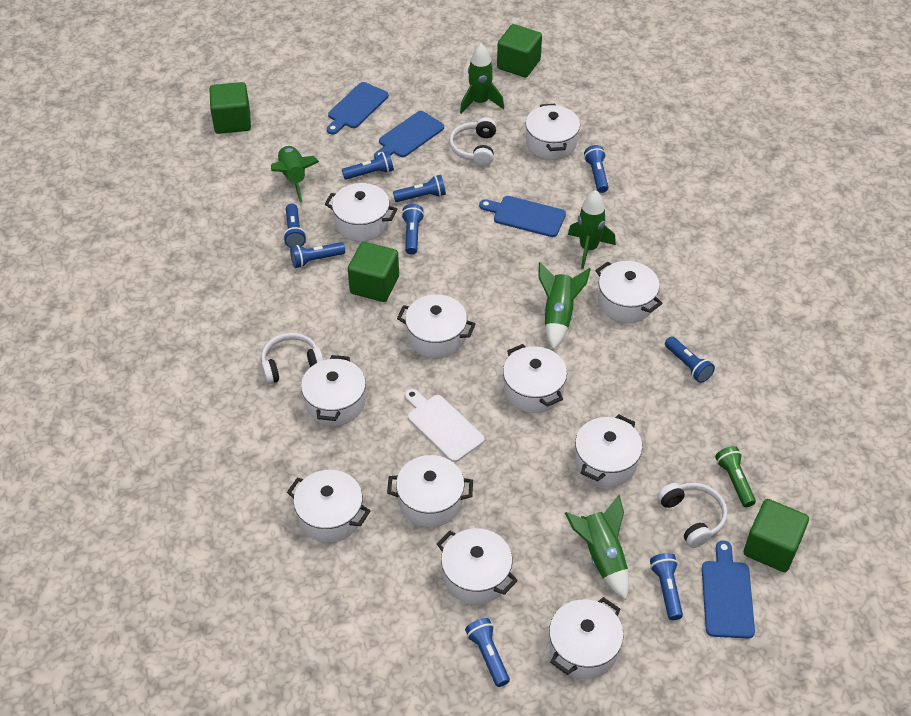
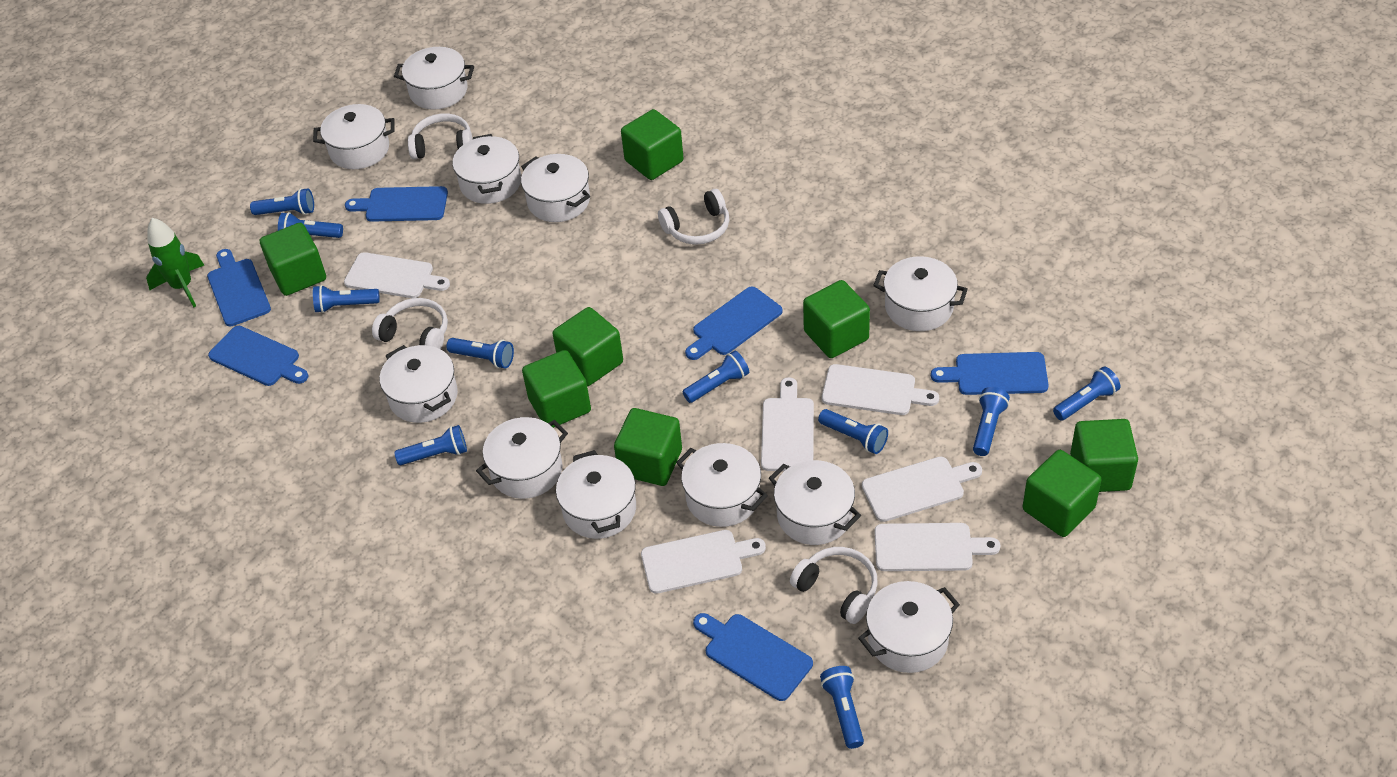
blue cutting board: 4 -> 6
blue flashlight: 9 -> 10
green cube: 4 -> 8
green flashlight: 1 -> 0
green rocket: 5 -> 1
white cutting board: 1 -> 6
white headphones: 3 -> 4

